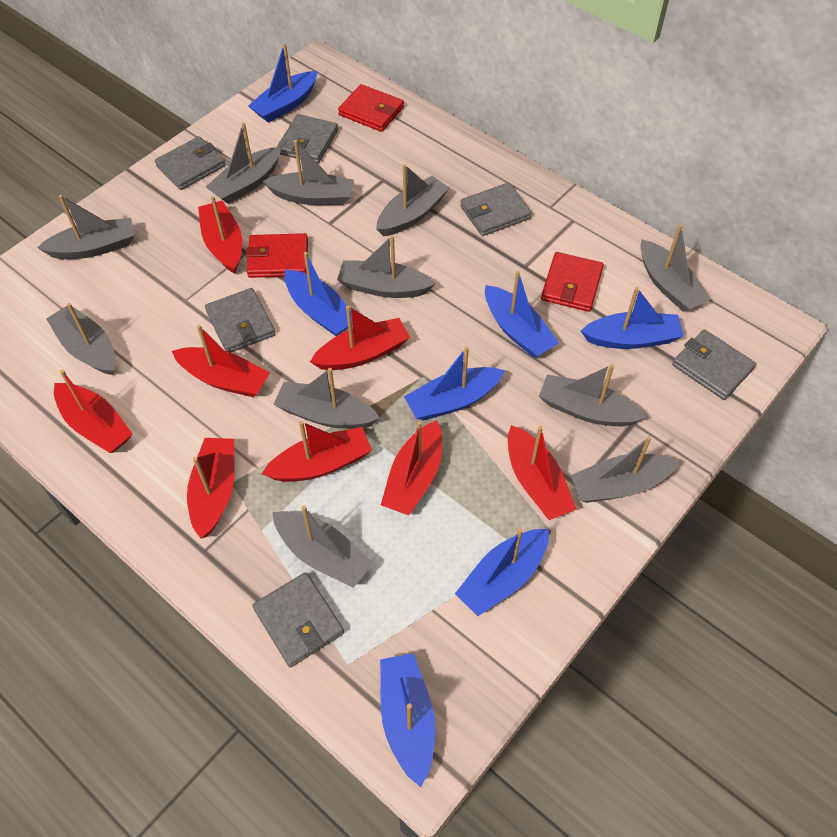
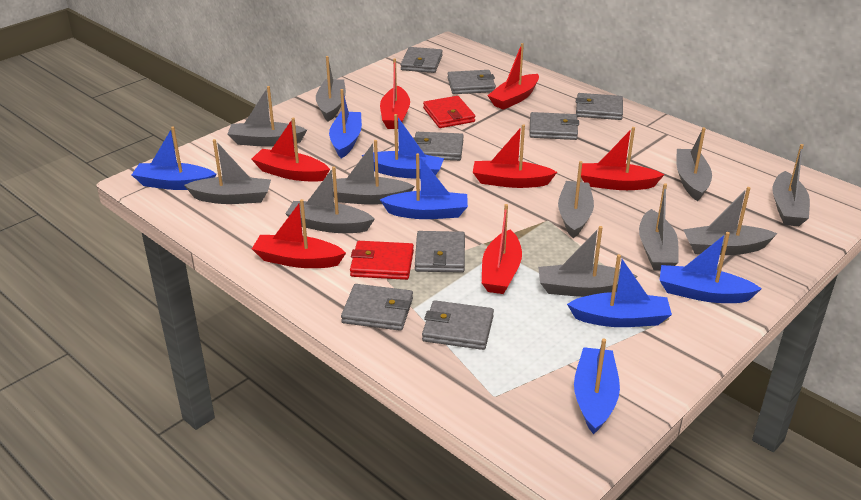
grey wallet: 6 -> 8
red boat: 8 -> 7
red wallet: 3 -> 2

